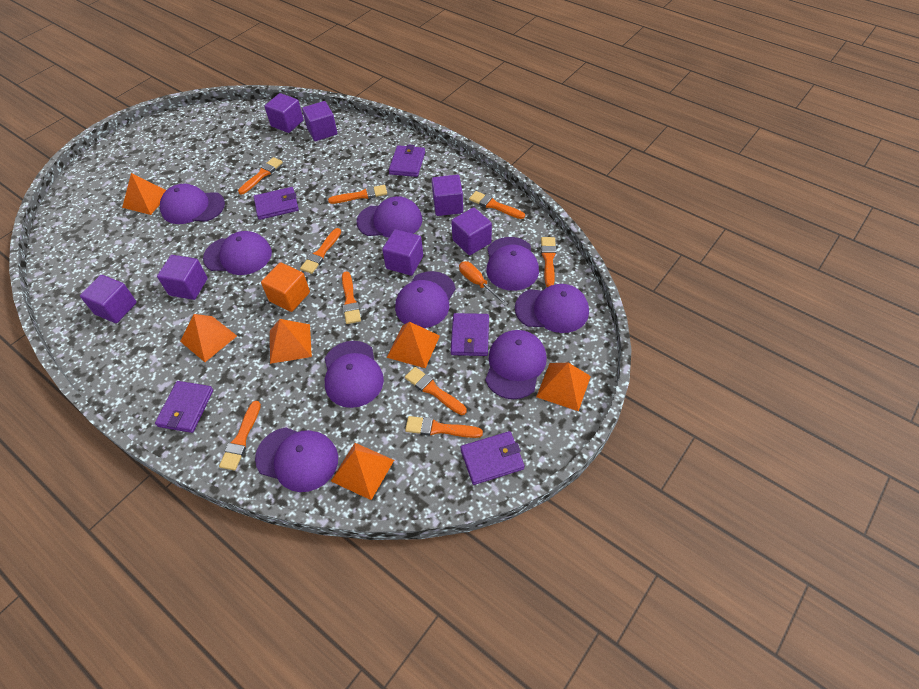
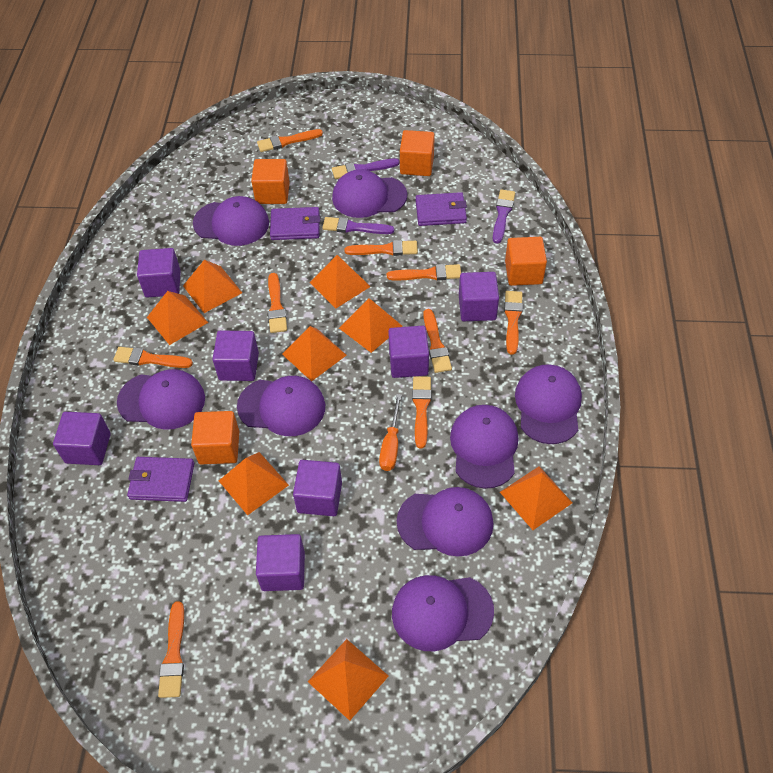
orange cube: 1 -> 4
orange pyramid: 6 -> 8
purple brush: 0 -> 3
purple cap: 9 -> 8
purple wallet: 5 -> 3

